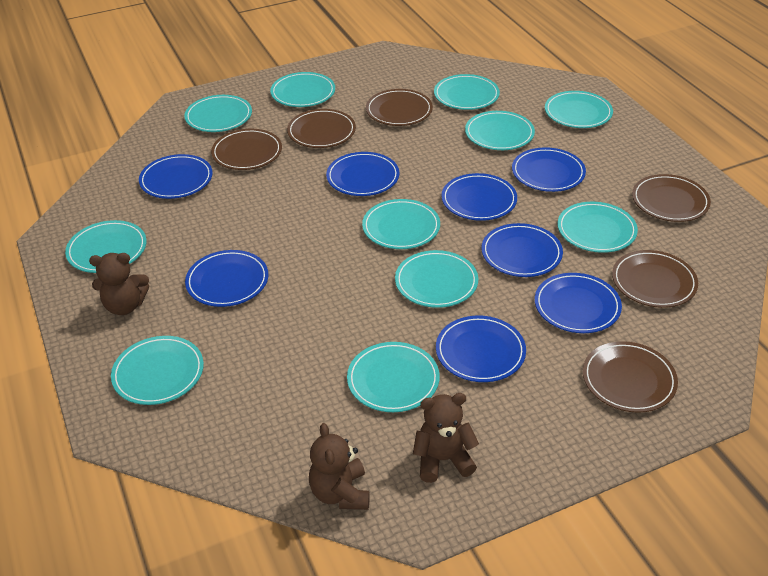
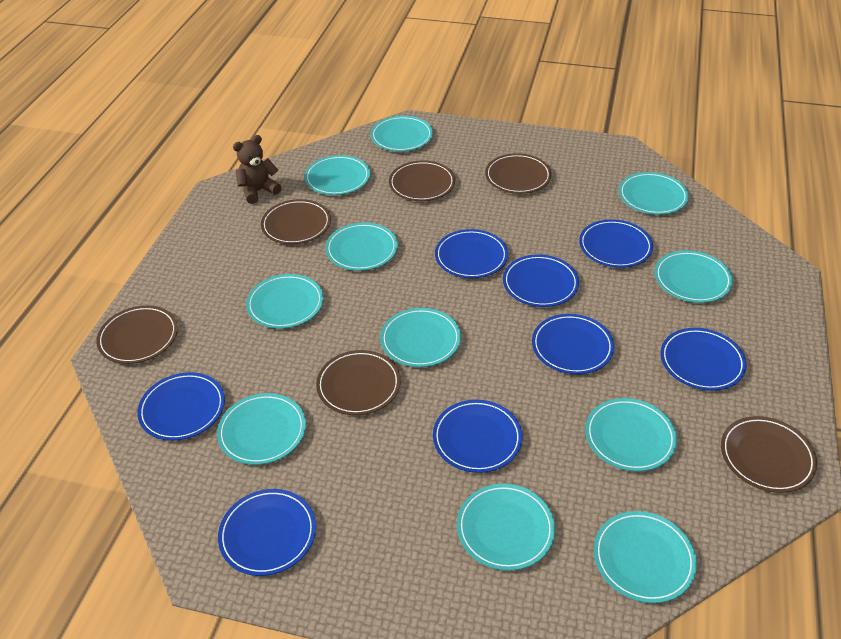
brown teddy bear: 3 -> 1

